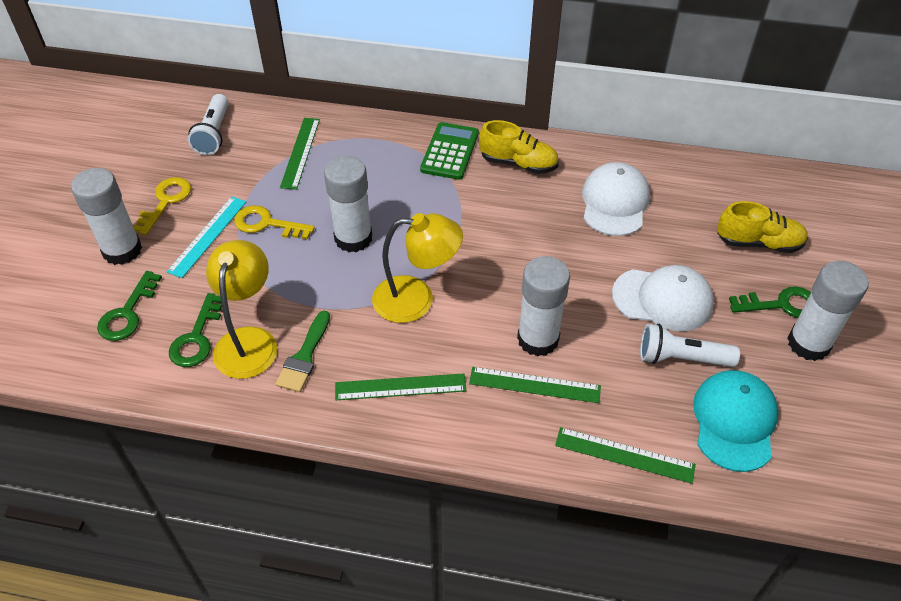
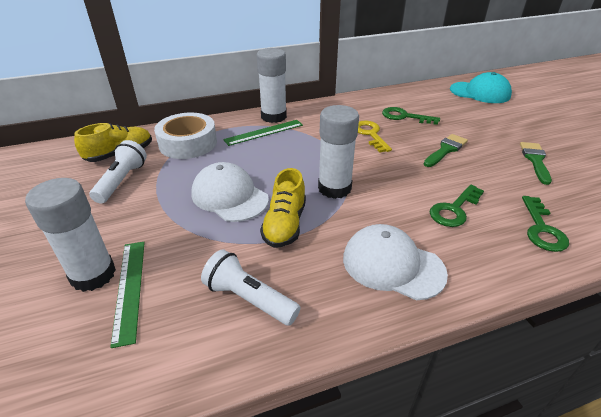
green brush: 1 -> 2
green calculator: 1 -> 0
green ruler: 4 -> 2
turquoise ruler: 1 -> 0
white glue stick: 4 -> 3
white tape: 0 -> 1
yellow key: 2 -> 1
yellow lamp: 2 -> 0

